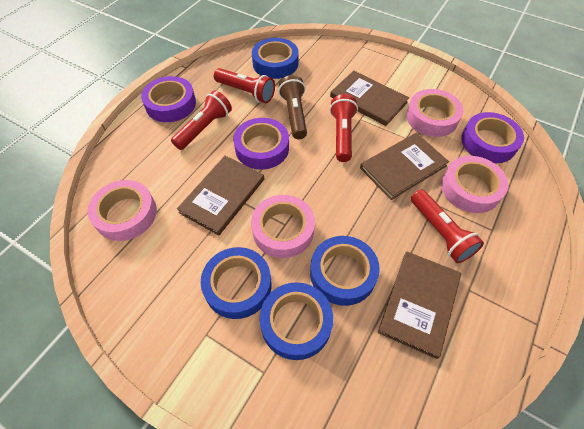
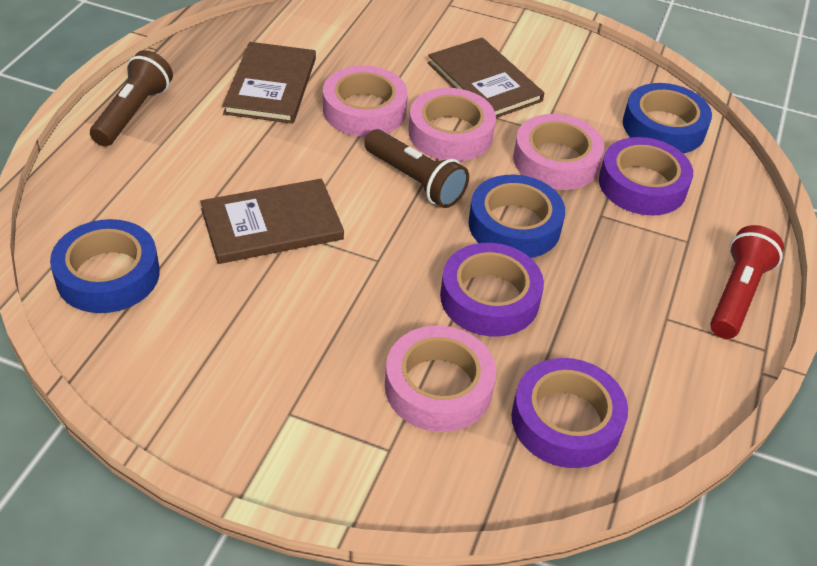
blue tape: 4 -> 3
brown book: 4 -> 3
brown flashlight: 1 -> 2
red flashlight: 4 -> 1

